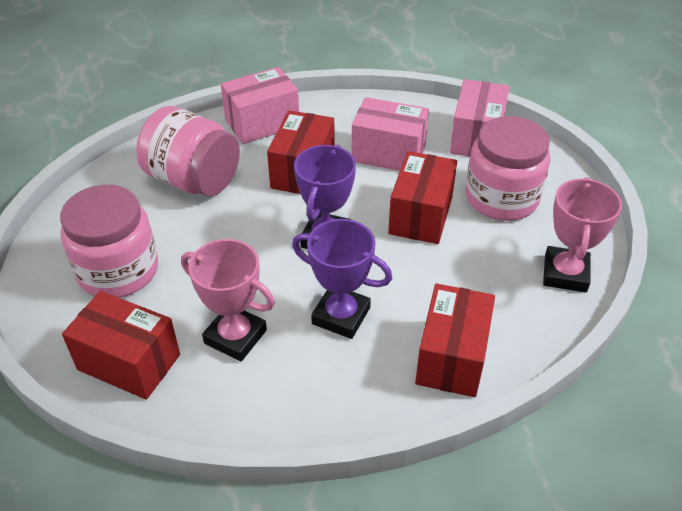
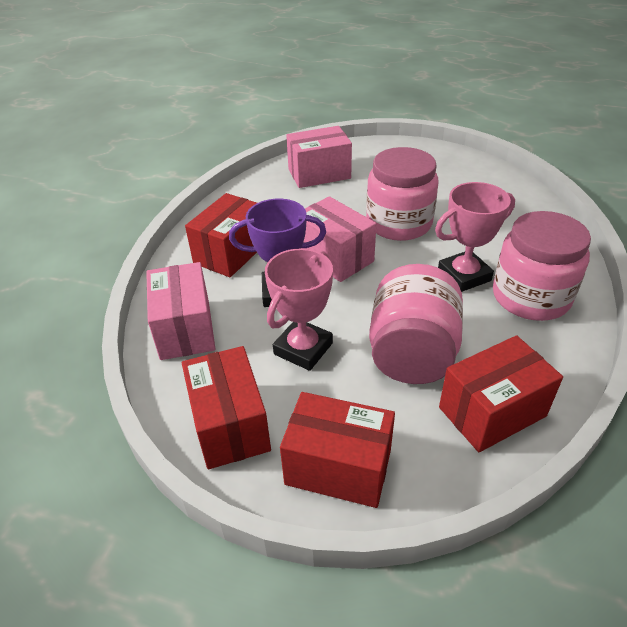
purple trophy: 2 -> 1

